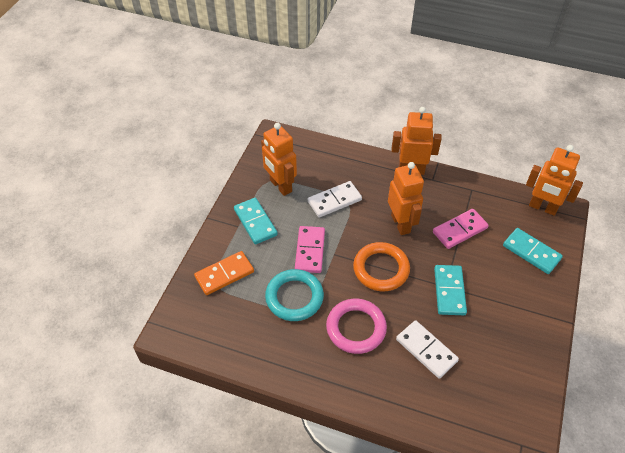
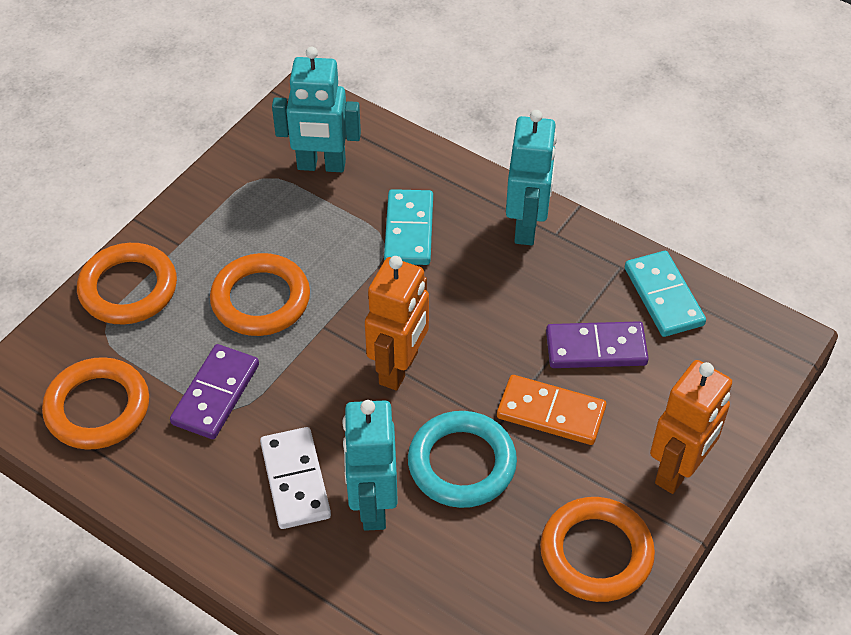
orange ring: 1 -> 4
orange robot: 4 -> 2
pink domino: 2 -> 0
pink ring: 1 -> 0
purple domino: 0 -> 2
turquoise domino: 3 -> 2
turquoise robot: 0 -> 3
white domino: 2 -> 1

